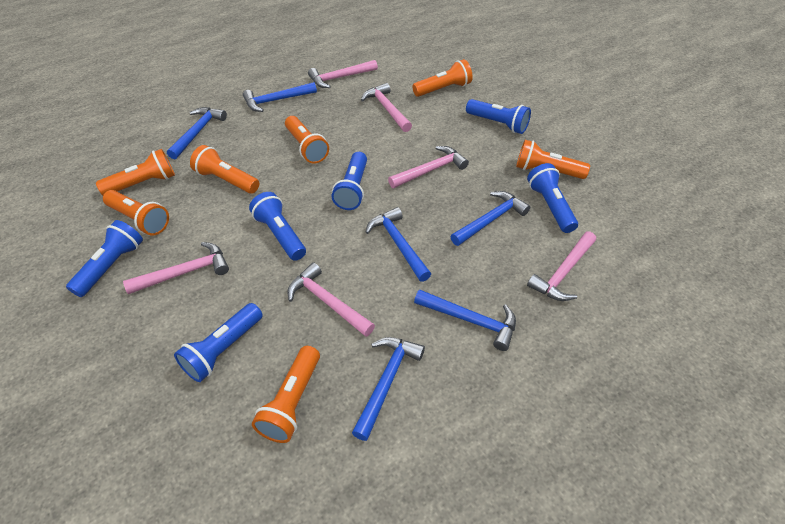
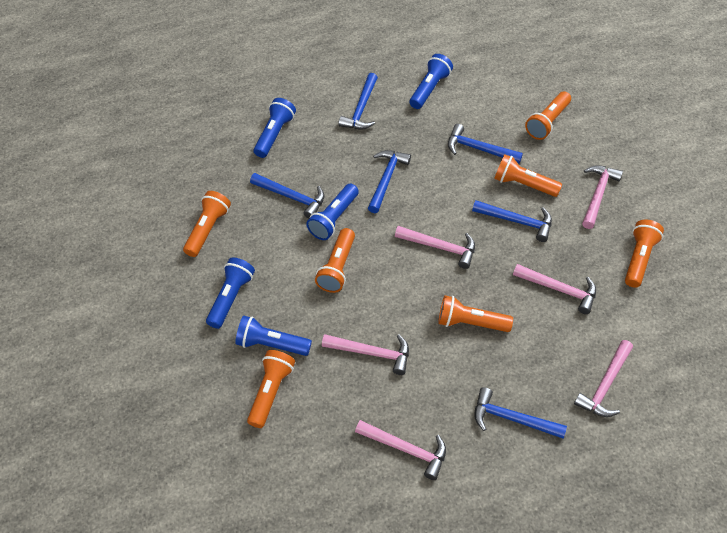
blue flashlight: 6 -> 5

